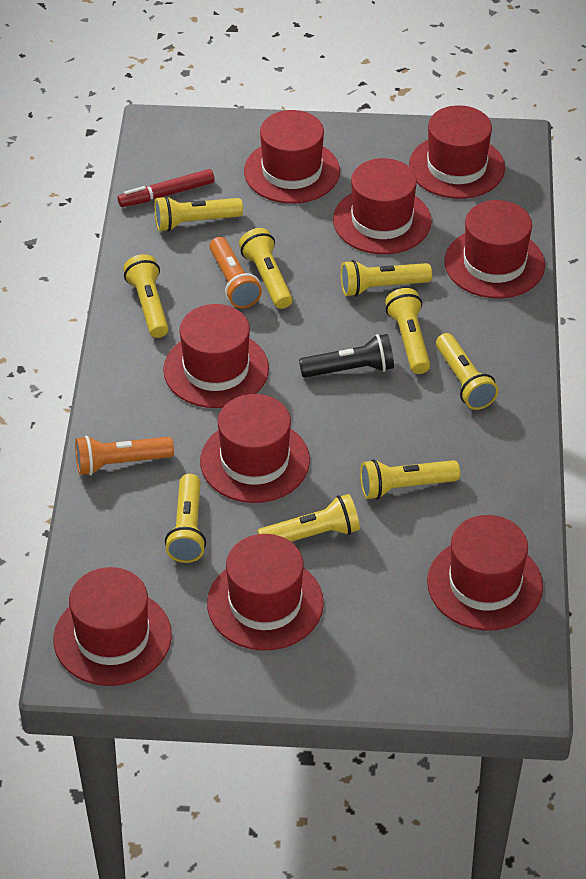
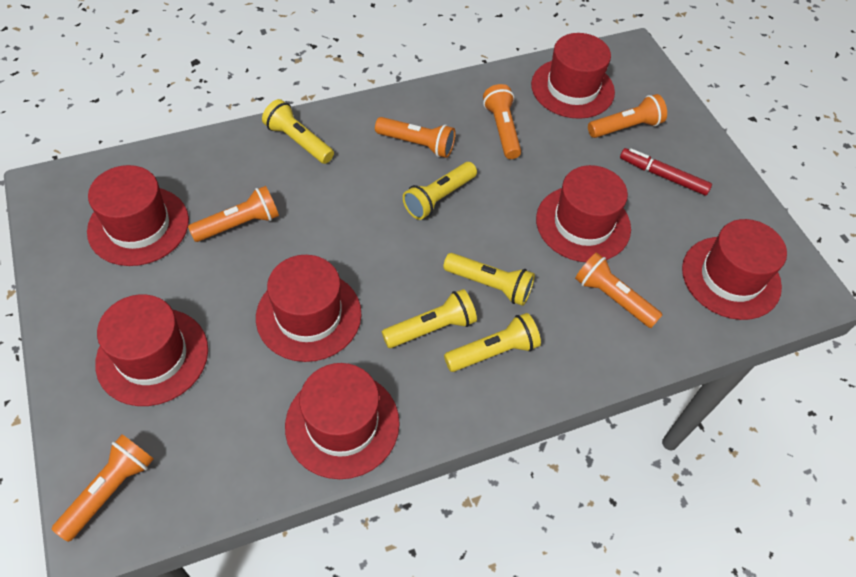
black flashlight: 1 -> 0
orange flashlight: 2 -> 6
red hat: 9 -> 7
yellow flashlight: 9 -> 5

